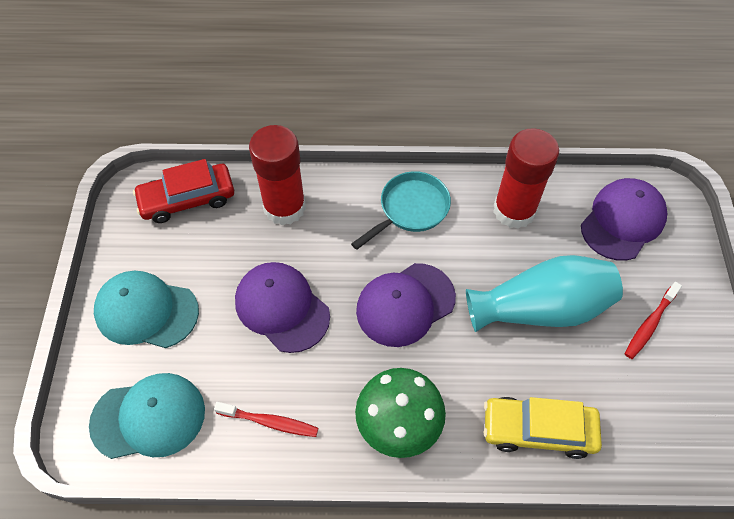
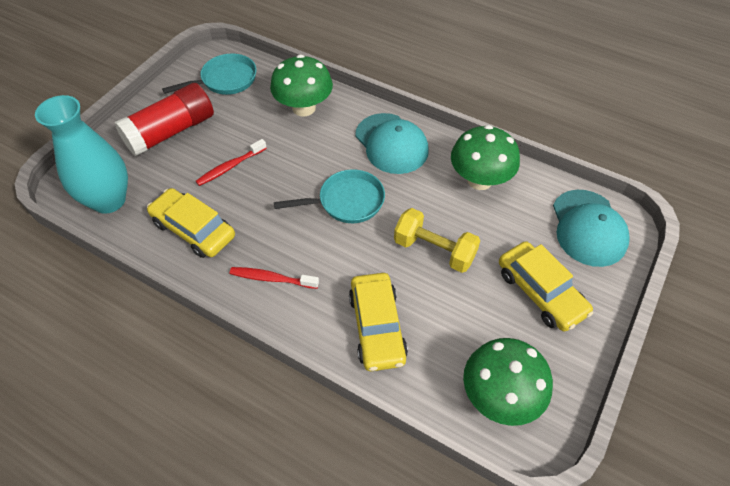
green mushroom: 1 -> 3
purple cap: 3 -> 0
red car: 1 -> 0
red glue stick: 2 -> 1
turquoise pan: 1 -> 2
yellow car: 1 -> 3
yellow dumbbell: 0 -> 1

